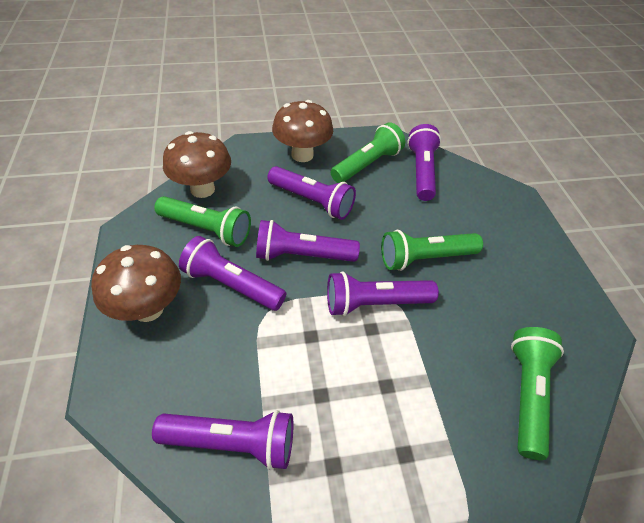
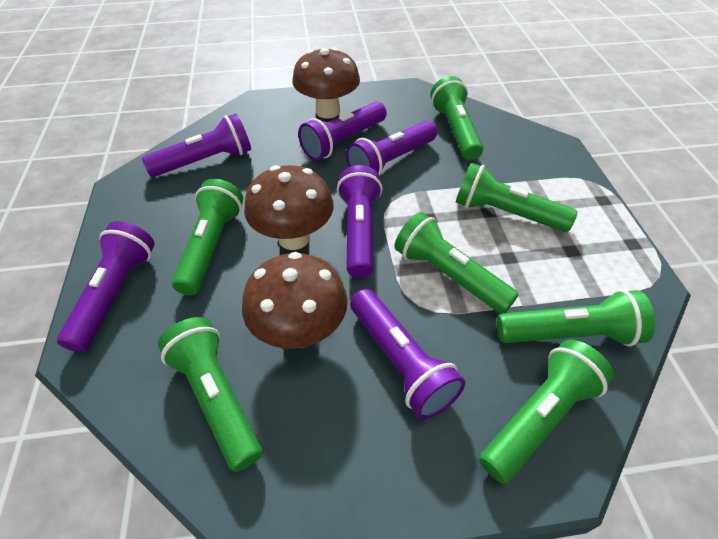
green flashlight: 4 -> 7

